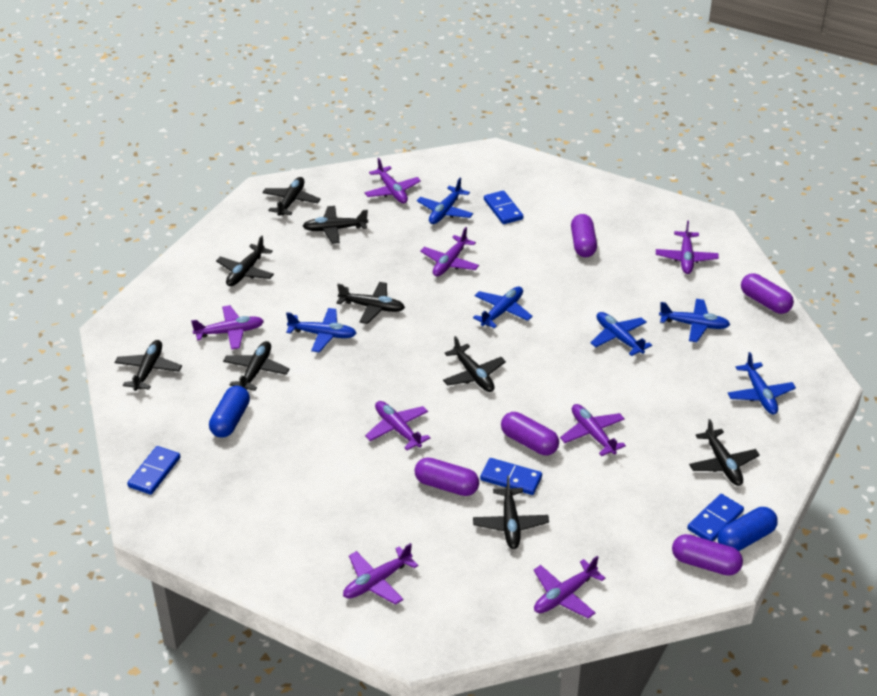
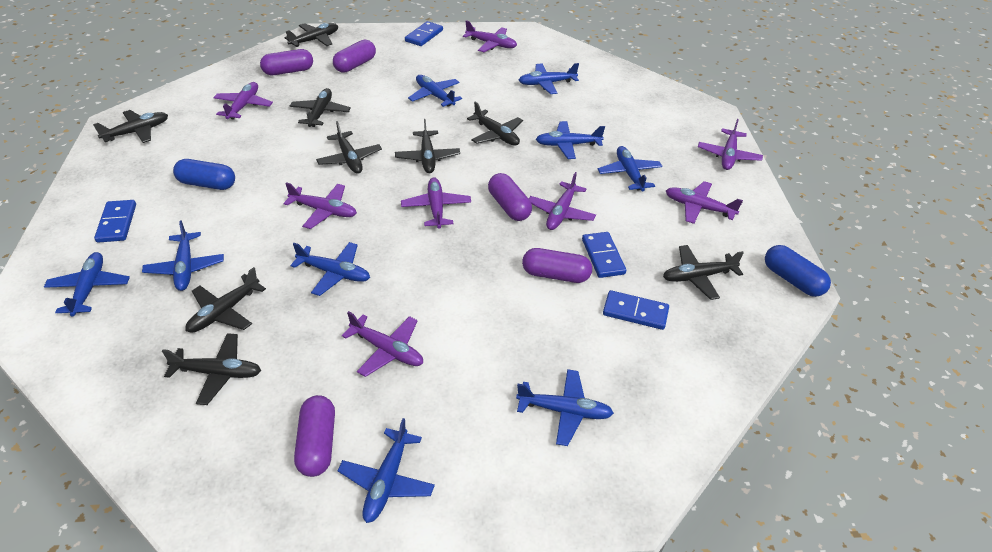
blue plane: 6 -> 9

